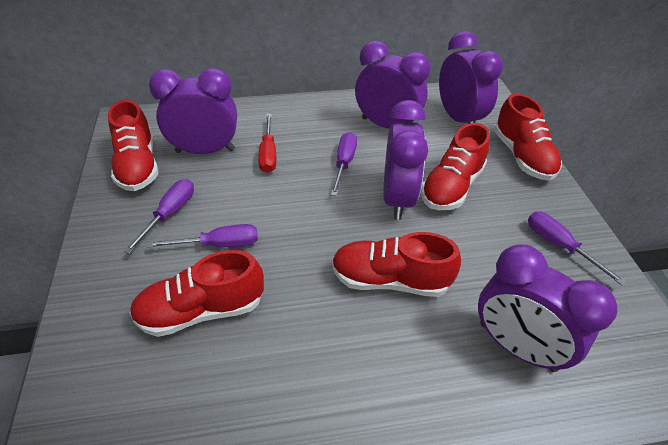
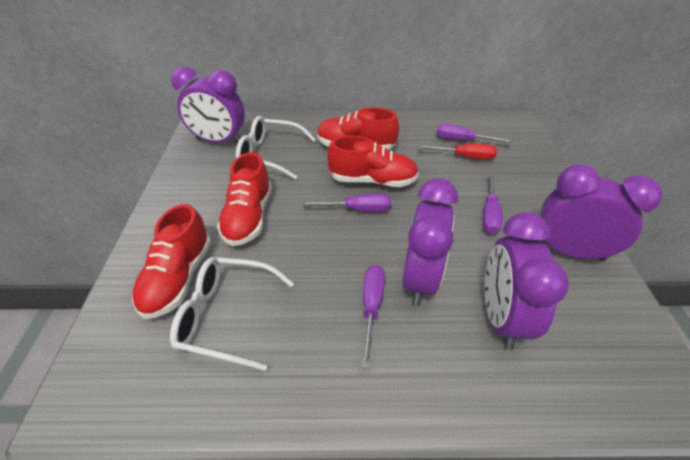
purple clock: 5 -> 4
red shoe: 5 -> 4
white glasses: 0 -> 2

